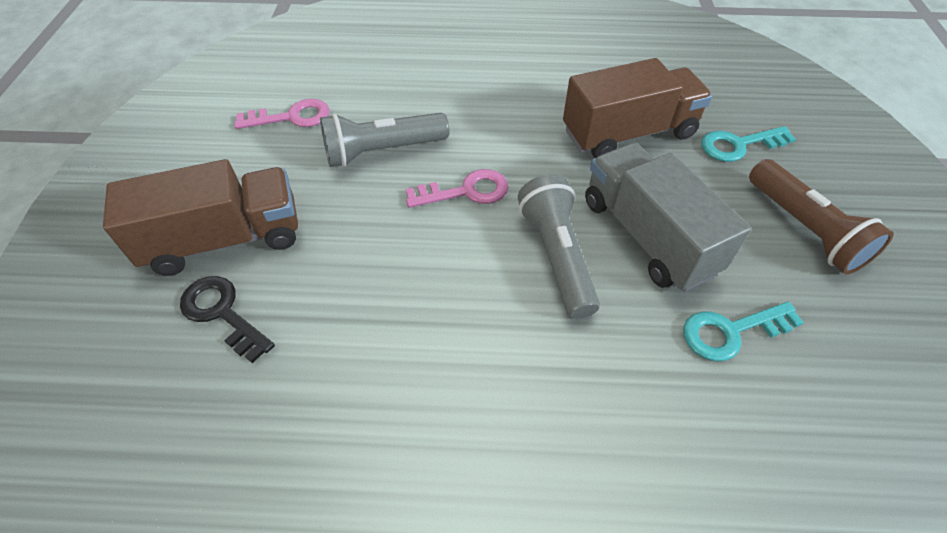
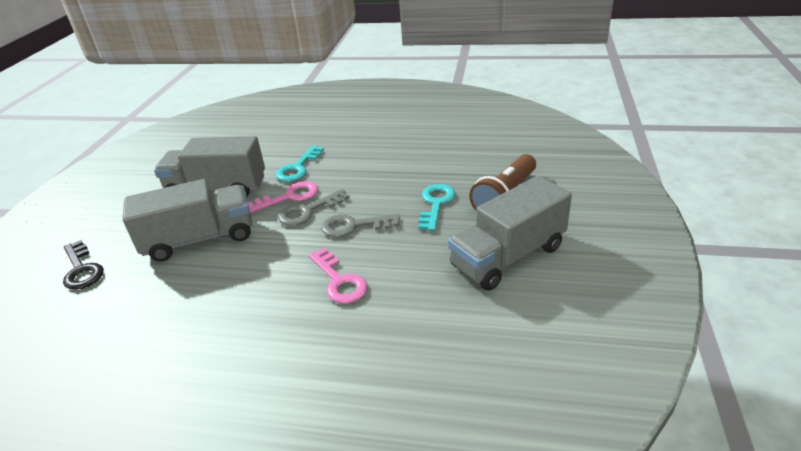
brown truck: 2 -> 0
grey flashlight: 2 -> 0
grey key: 0 -> 2
grey truck: 1 -> 3

